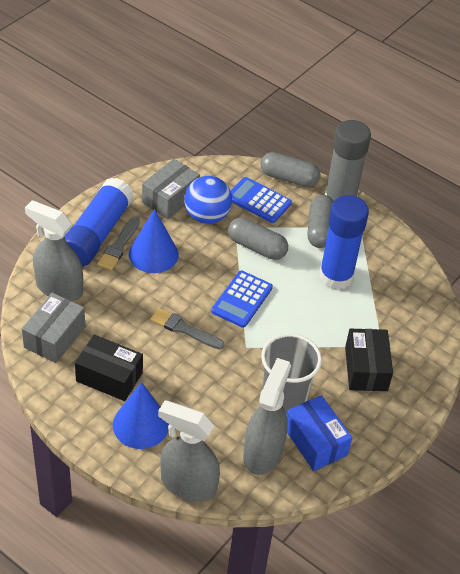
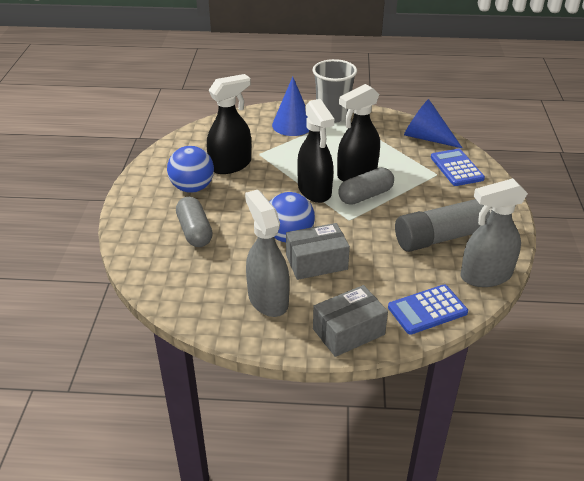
black box: 2 -> 0
black spray bottle: 0 -> 3
blue ball: 1 -> 2
blue box: 1 -> 0
blue glue stick: 2 -> 0
grey brush: 2 -> 0
grey capsule: 3 -> 2
grey spray bottle: 3 -> 2

